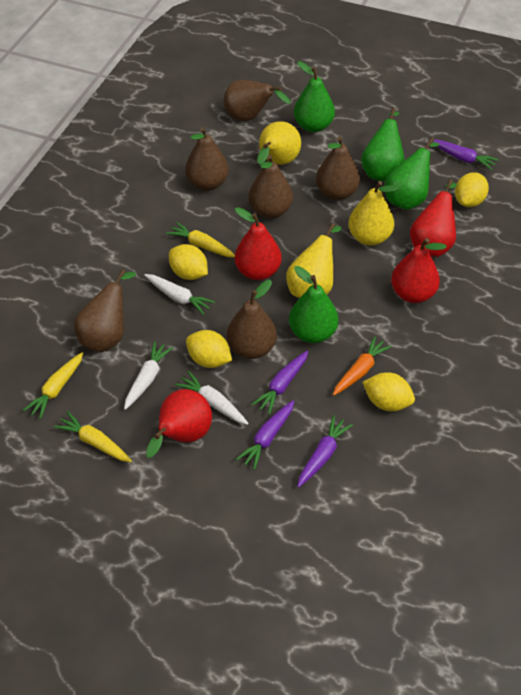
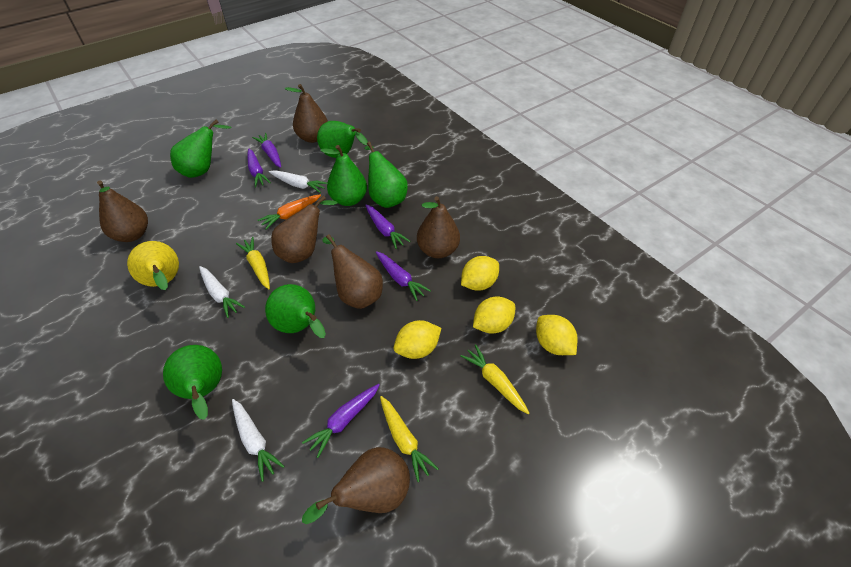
green pear: 4 -> 6
purple carrot: 4 -> 5
red pear: 4 -> 0
yellow pear: 3 -> 1

